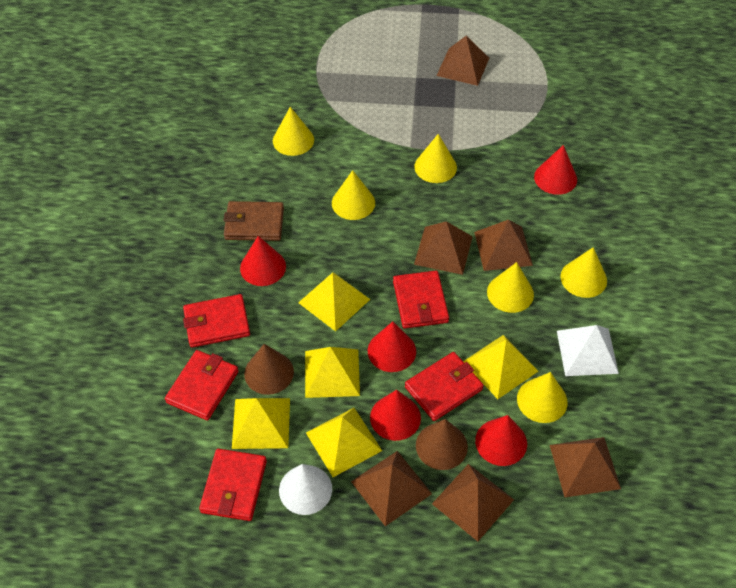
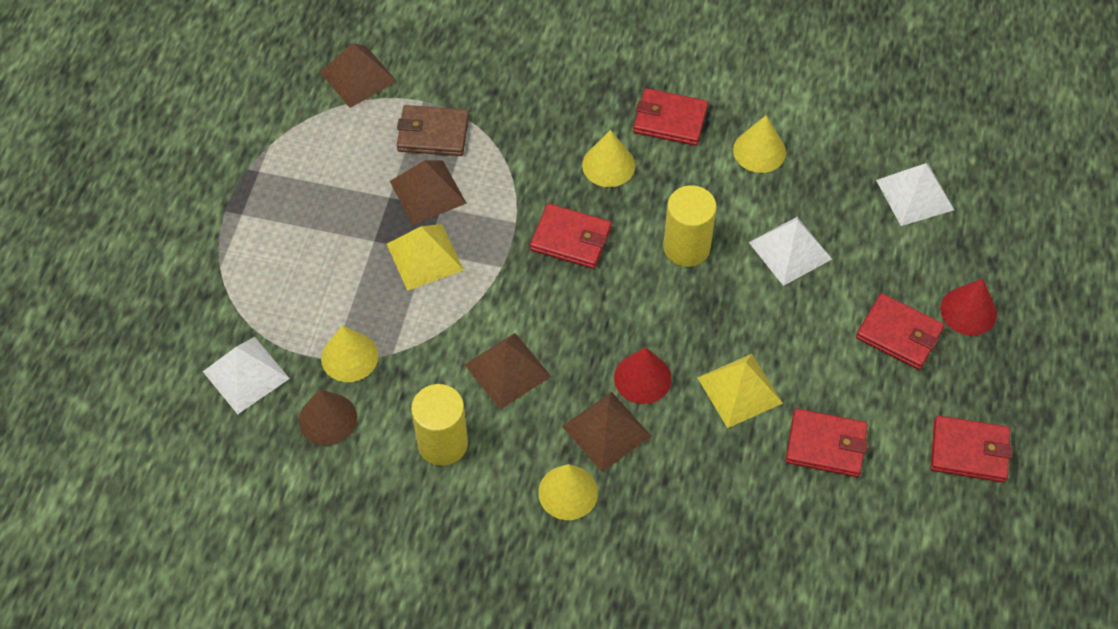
brown cone: 2 -> 1
brown pyramid: 6 -> 4
red cone: 5 -> 2
white cone: 1 -> 0
white pyramid: 1 -> 3
yellow cone: 6 -> 4
yellow cylinder: 0 -> 2
yellow pyramid: 5 -> 2

